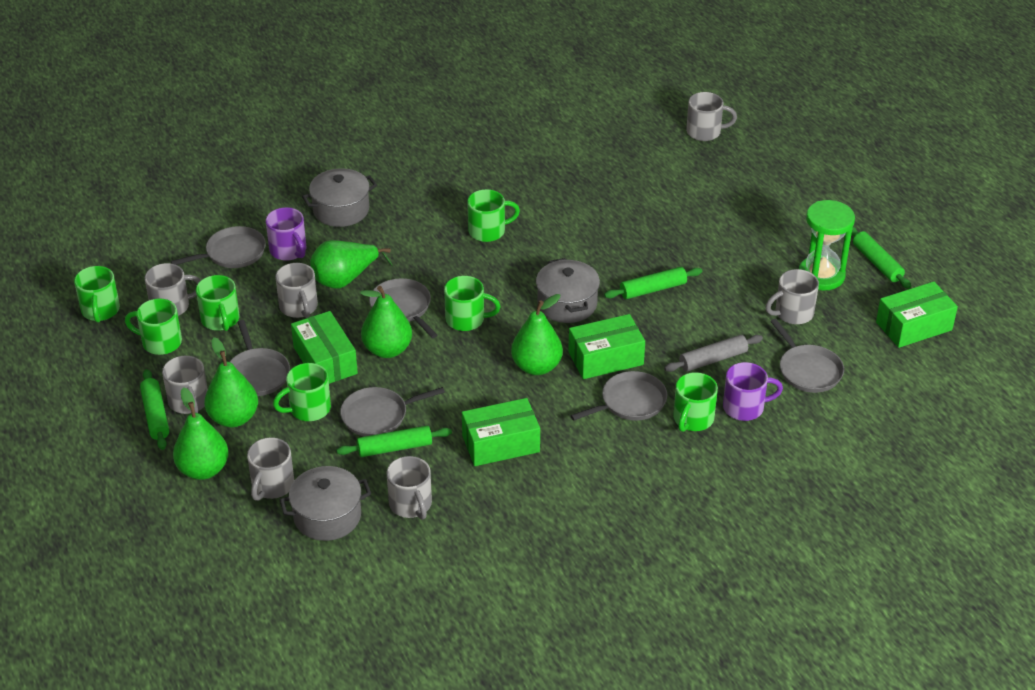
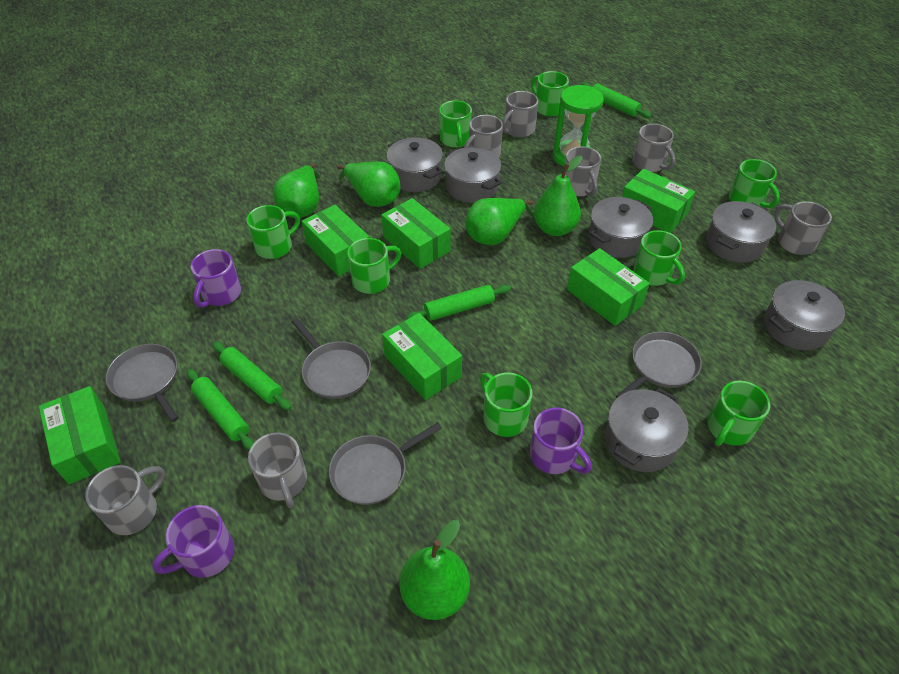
green box: 4 -> 6
green mug: 7 -> 8
grey pan: 6 -> 4
grey pot: 3 -> 6
grey rolling pin: 1 -> 0
purple mug: 2 -> 3

